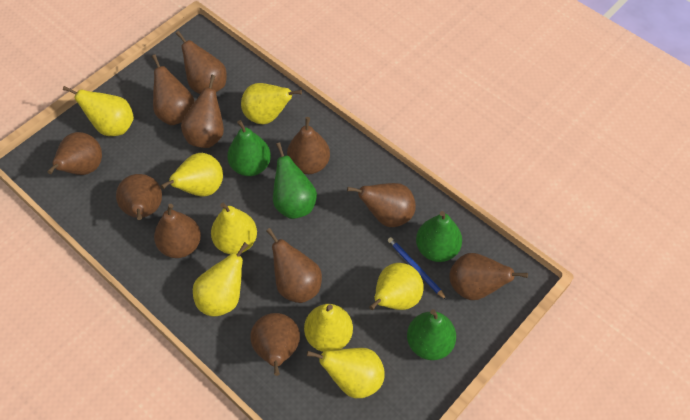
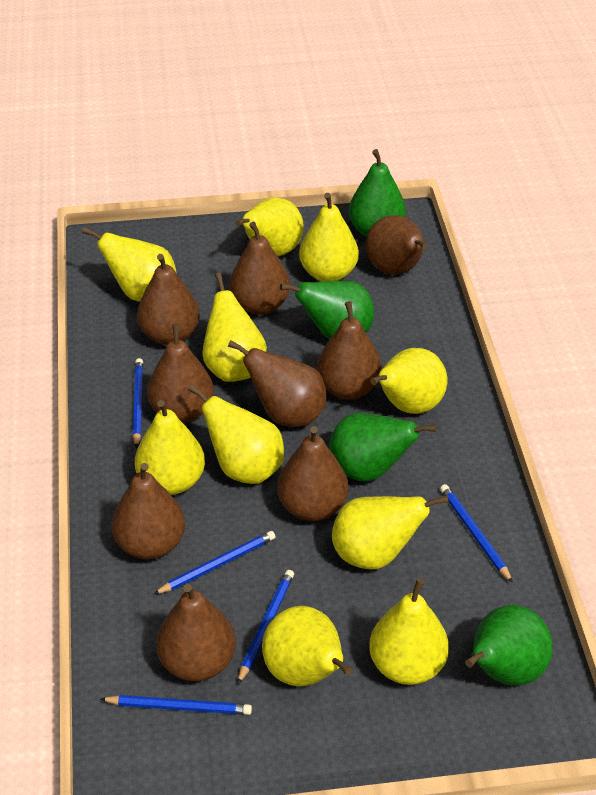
blue pencil: 1 -> 5
brown pear: 11 -> 9
yellow pear: 8 -> 10

